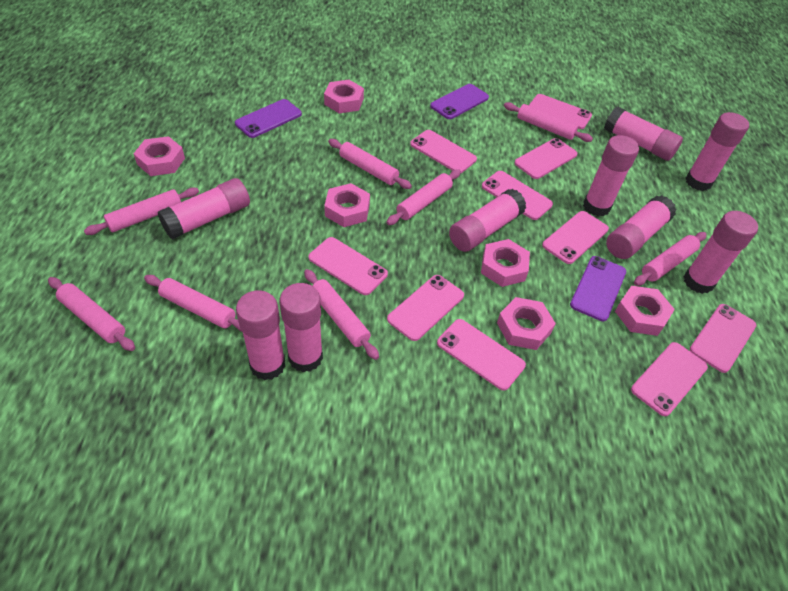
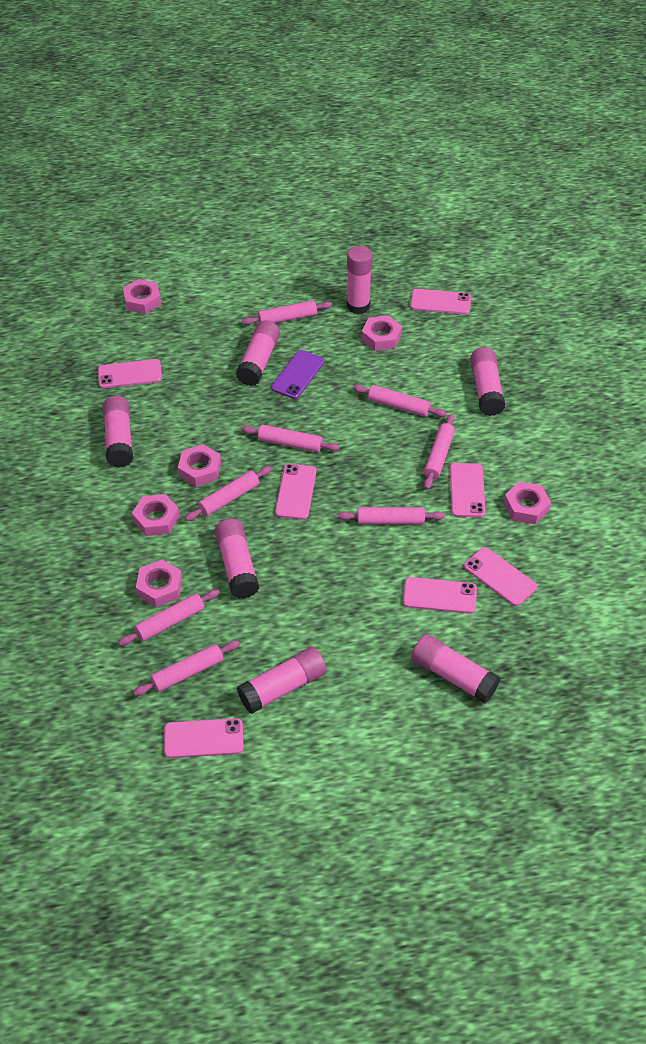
pink glue stick: 9 -> 7
pink phone: 10 -> 7
purple phone: 3 -> 1

